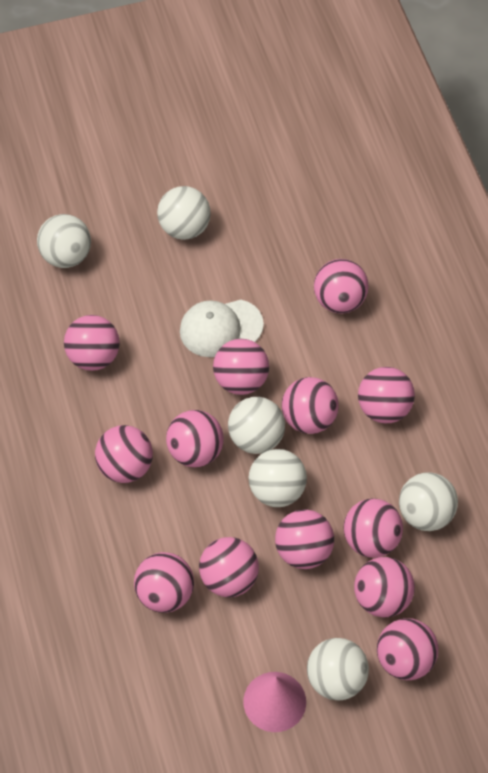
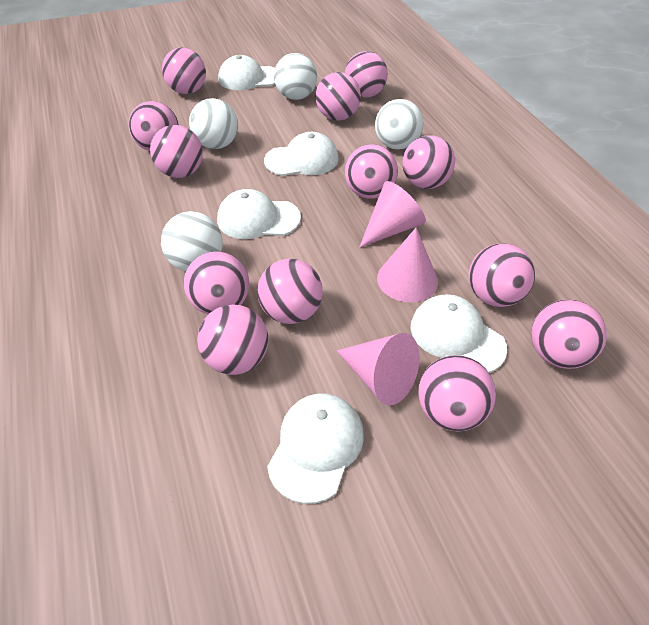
pink cone: 1 -> 3
white ball: 6 -> 4
white cap: 1 -> 5

